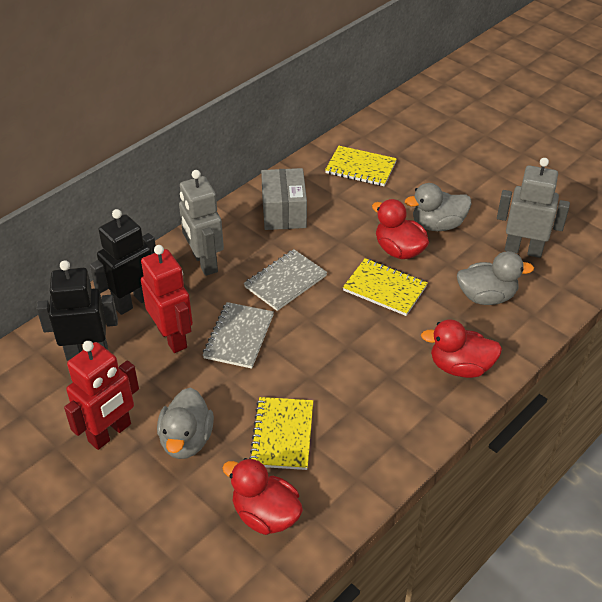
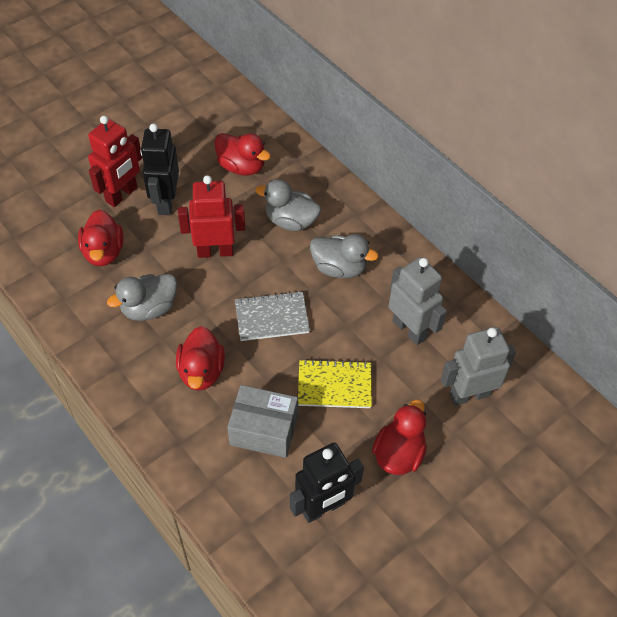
grey notebook: 2 -> 1
red duck: 3 -> 4
yellow notebook: 3 -> 1

